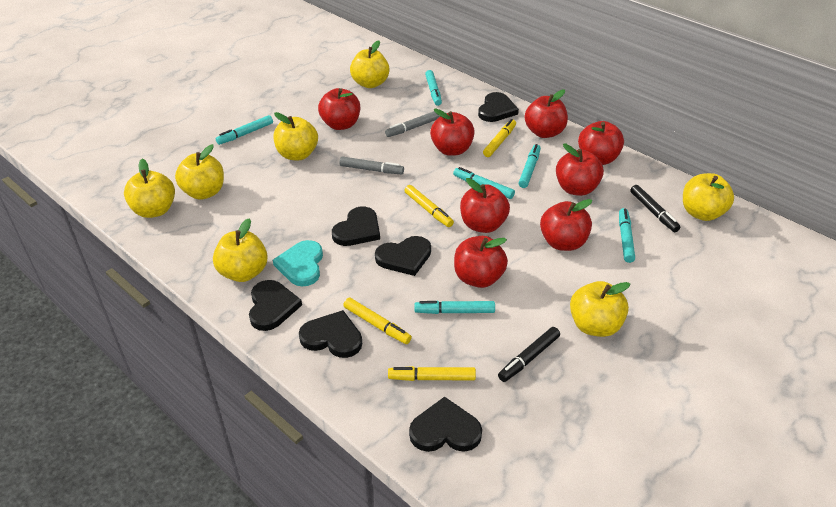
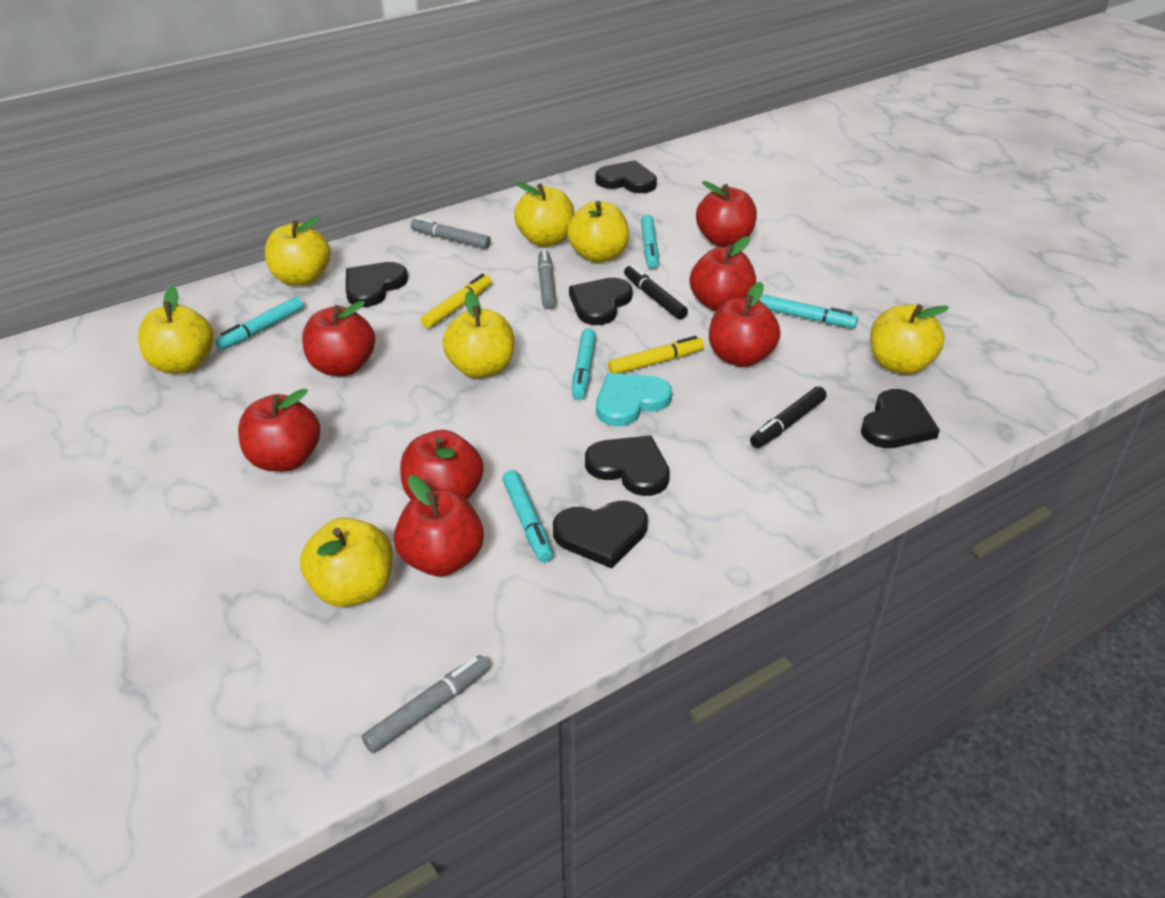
grey marker: 2 -> 3
red apple: 8 -> 7
turquoise marker: 6 -> 5
yellow marker: 4 -> 2

